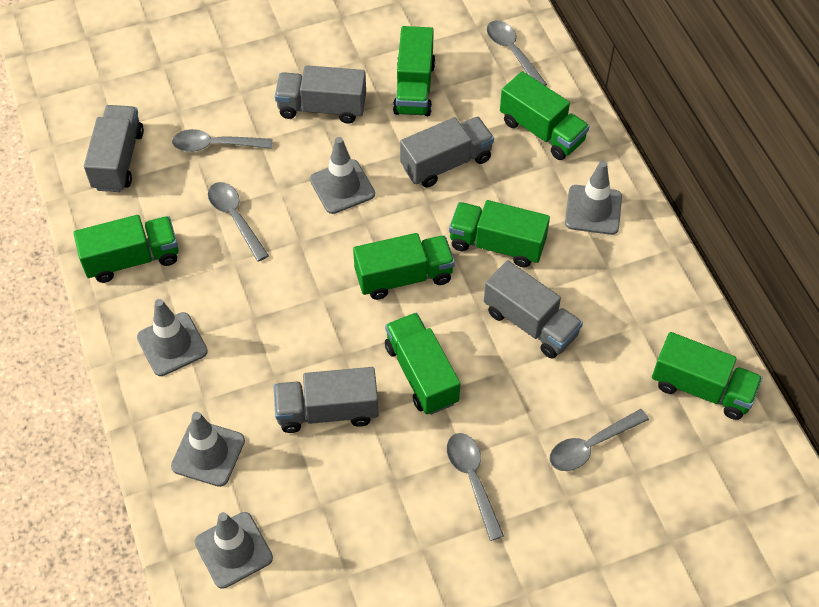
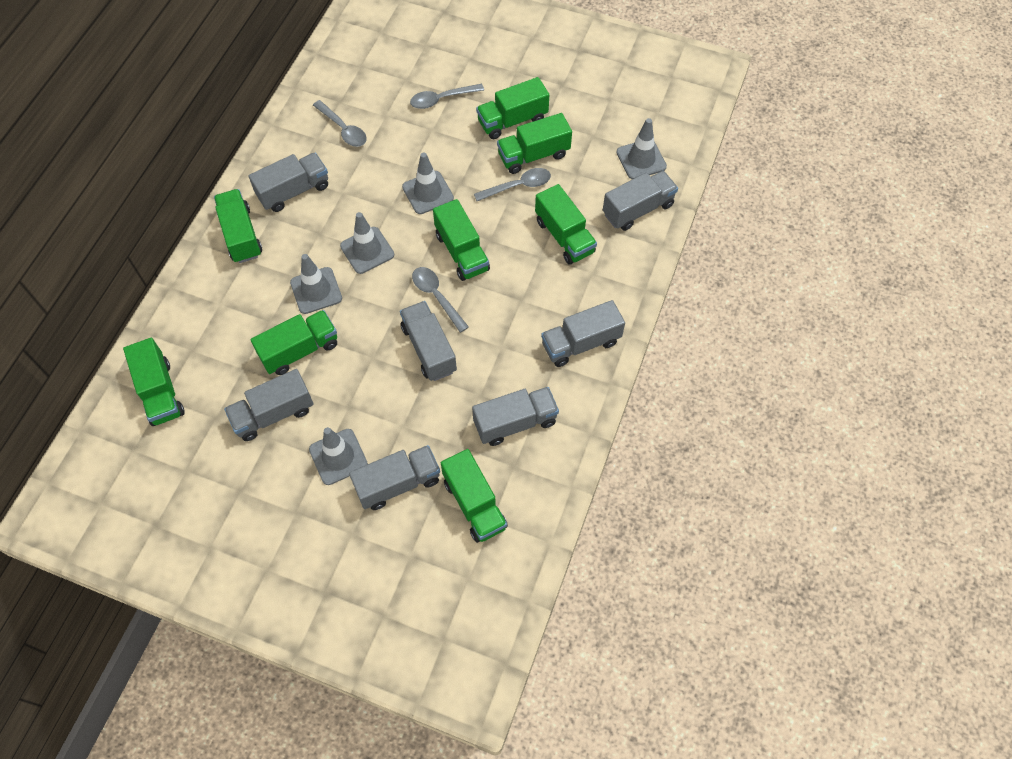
green truck: 7 -> 8
grey spoon: 5 -> 4
grey truck: 5 -> 7

